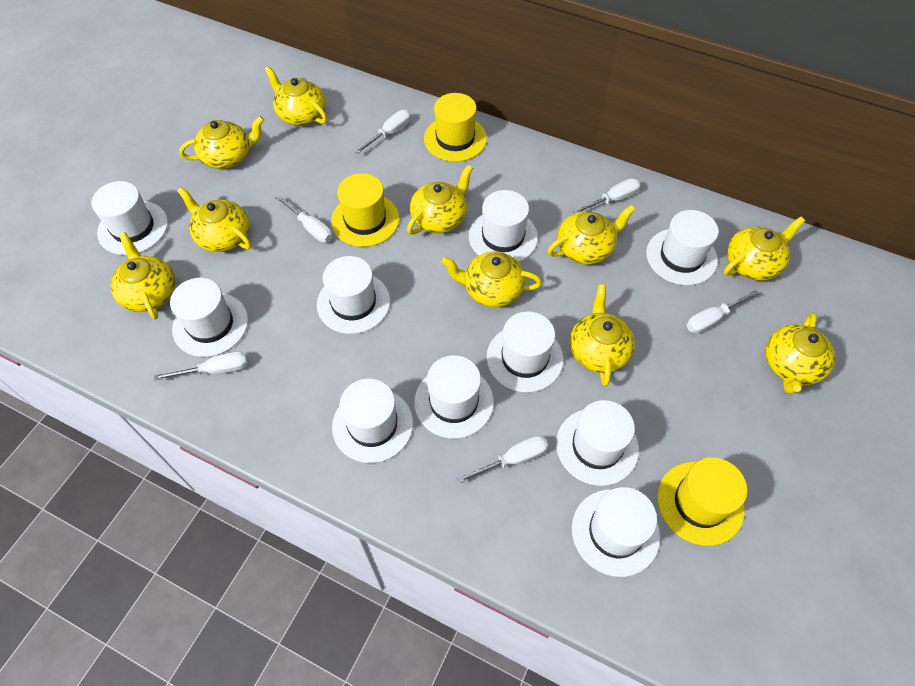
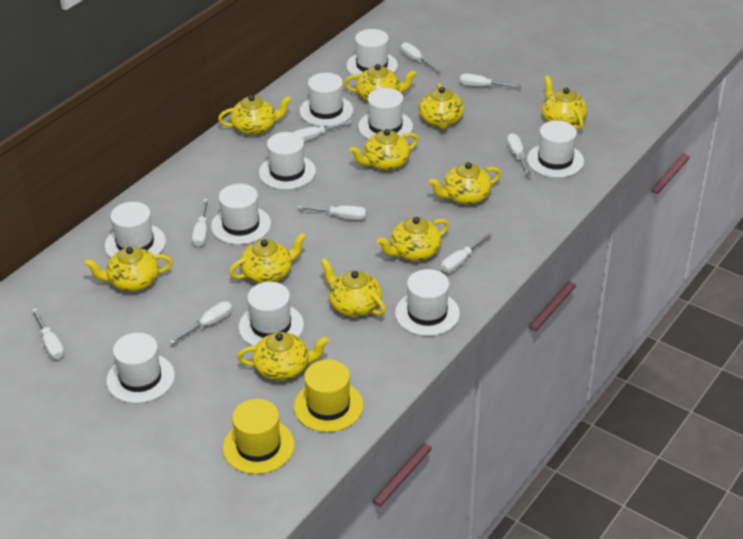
white screwdriver: 6 -> 9
yellow hat: 3 -> 2
yellow teapot: 10 -> 11

